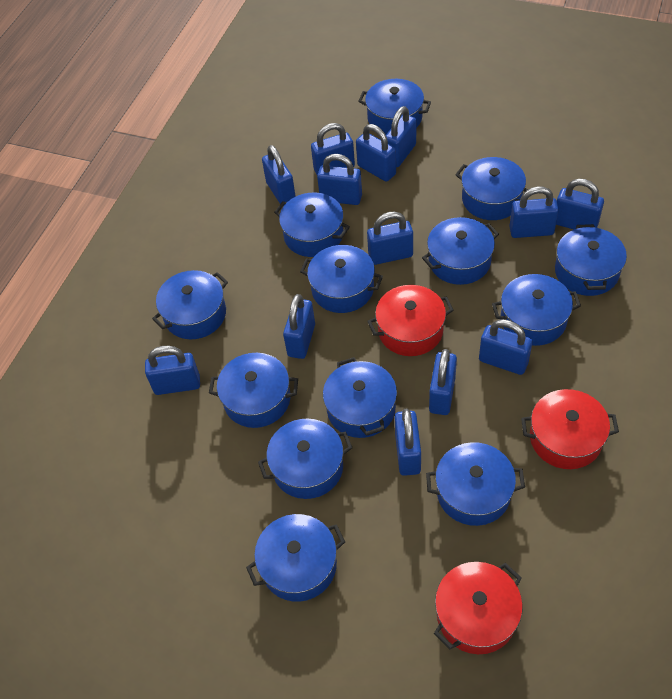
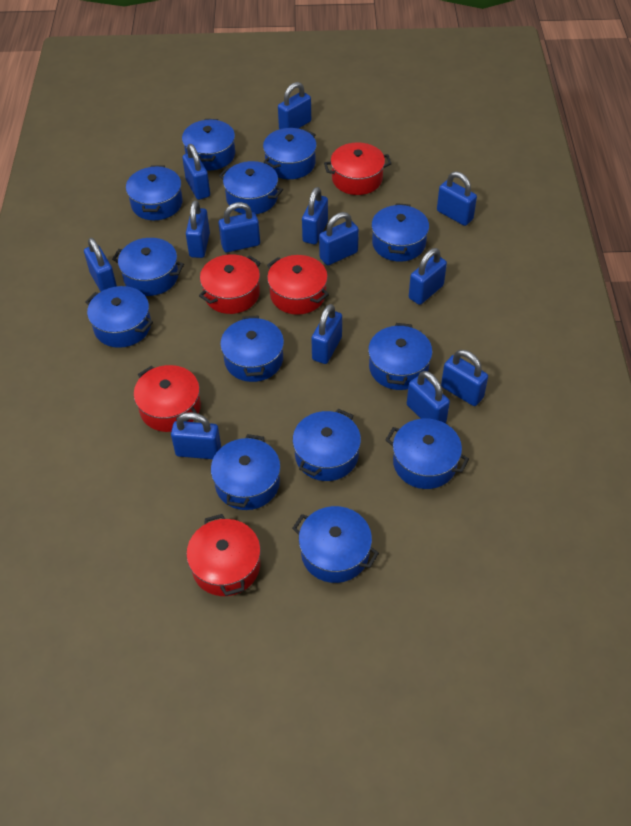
red pot: 3 -> 5

